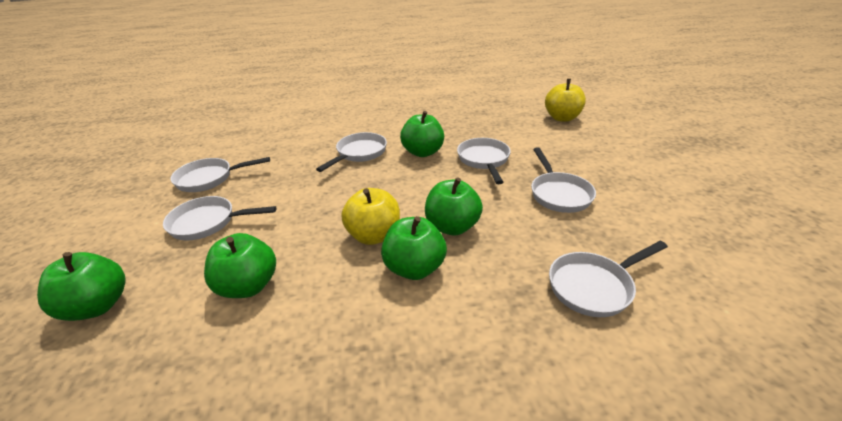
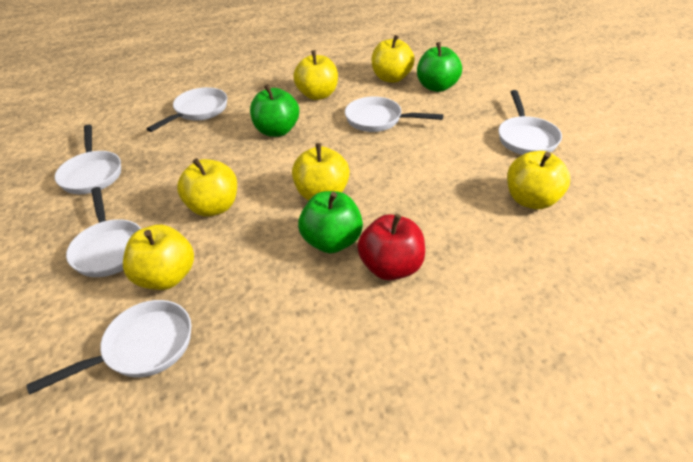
green apple: 5 -> 3
red apple: 0 -> 1
yellow apple: 2 -> 6

